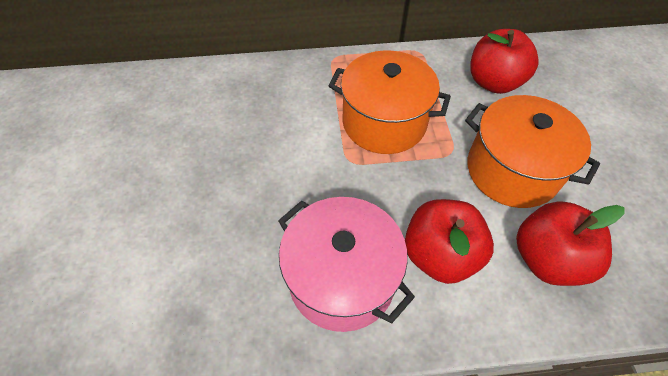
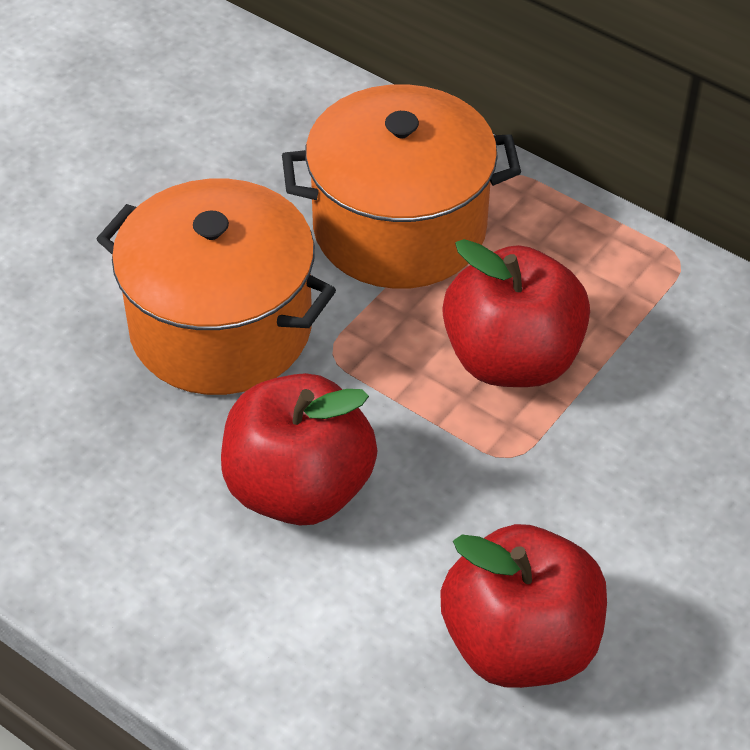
pink pot: 1 -> 0

